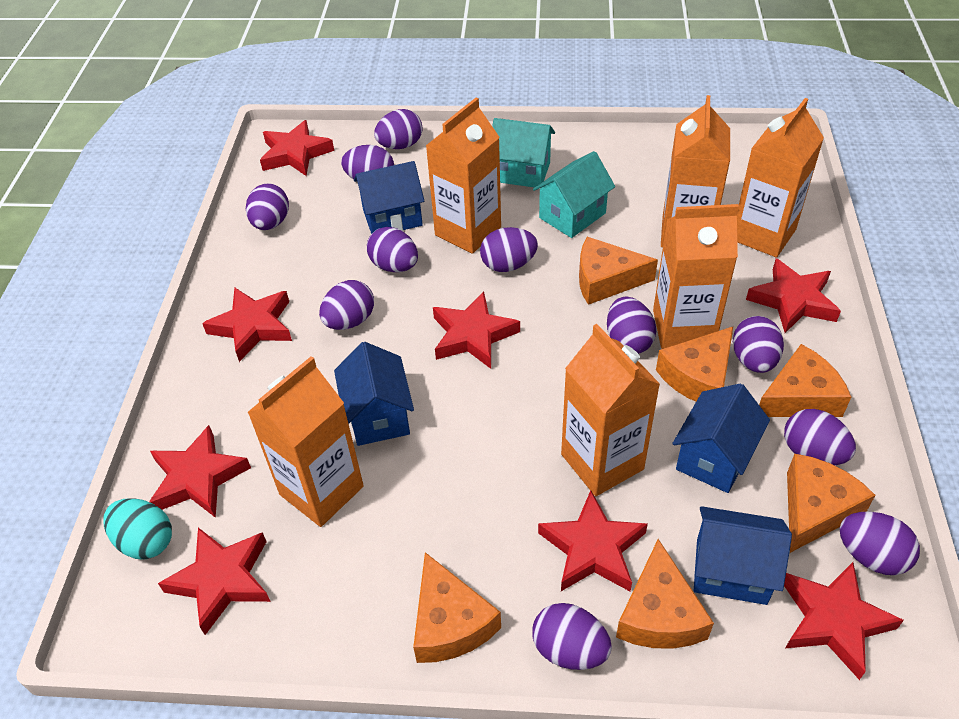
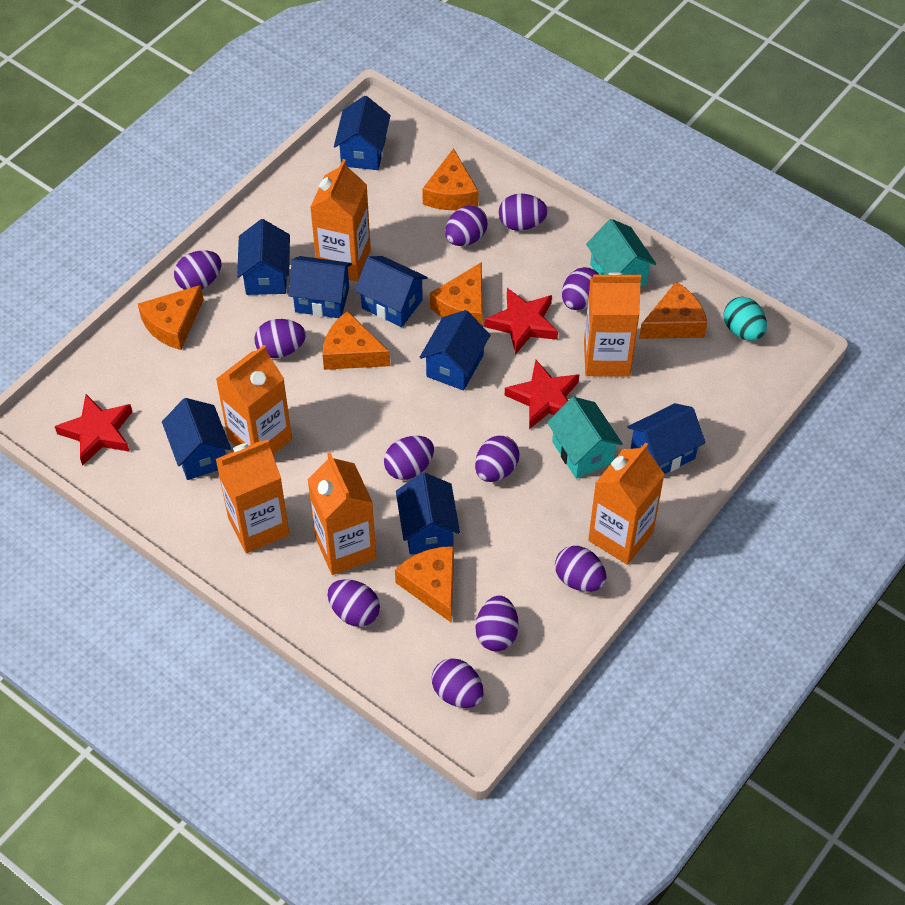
blue house: 4 -> 8
red star: 8 -> 3

